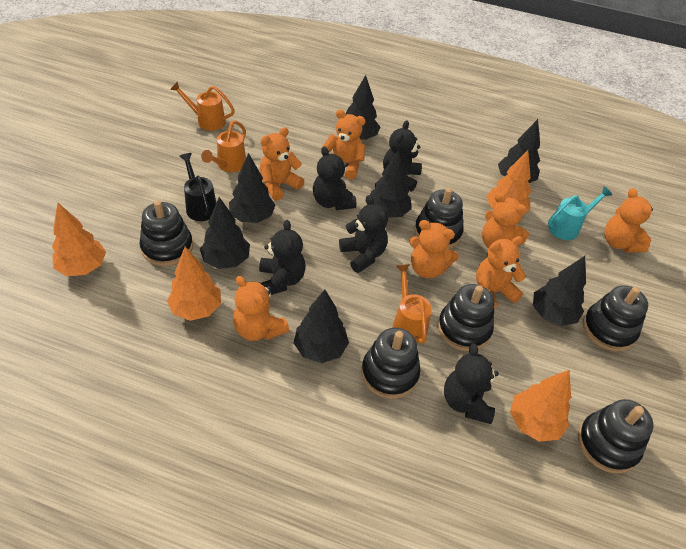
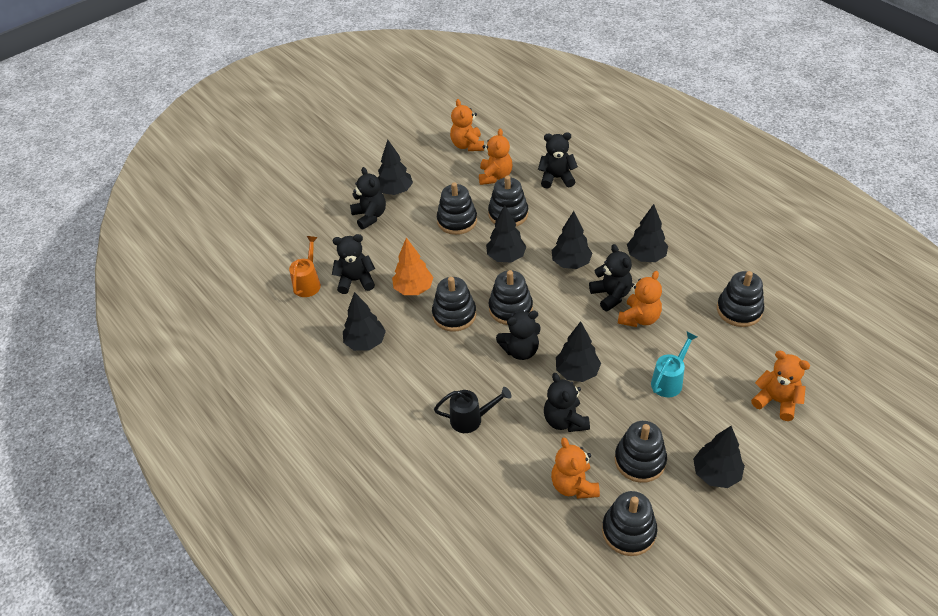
black stacking toy: 6 -> 7
black teddy bear: 5 -> 6
orange teddy bear: 7 -> 5
orange tree: 4 -> 1
orange watering can: 3 -> 1

